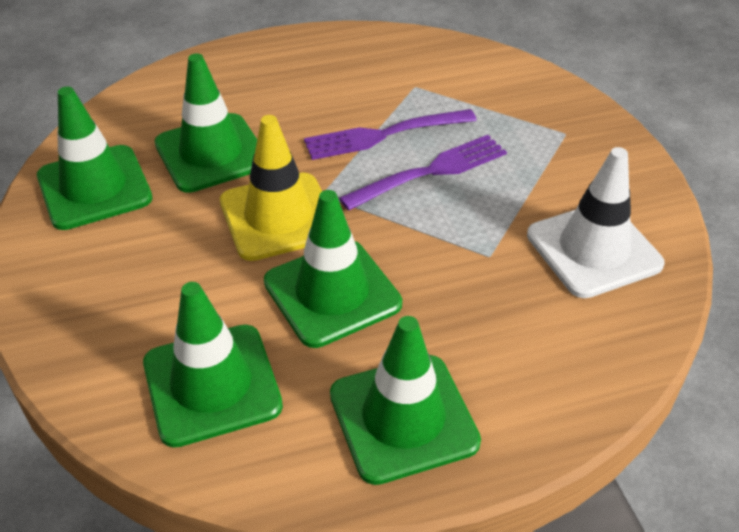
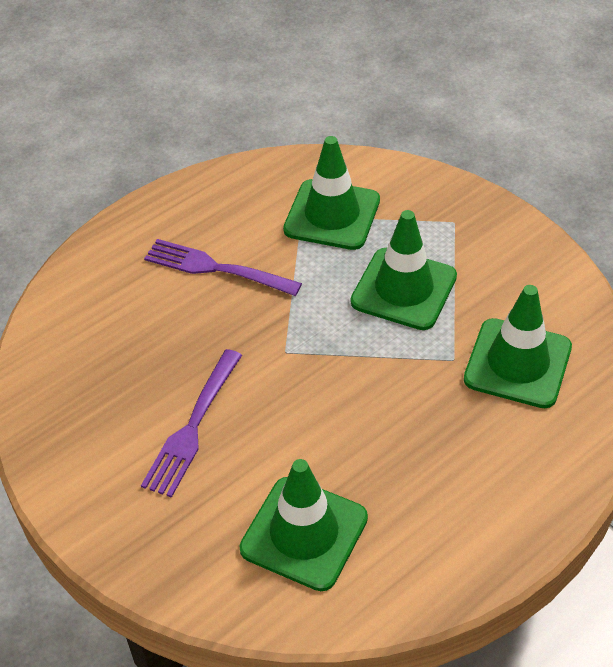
green traffic cone: 5 -> 4
white traffic cone: 1 -> 0
yellow traffic cone: 1 -> 0

